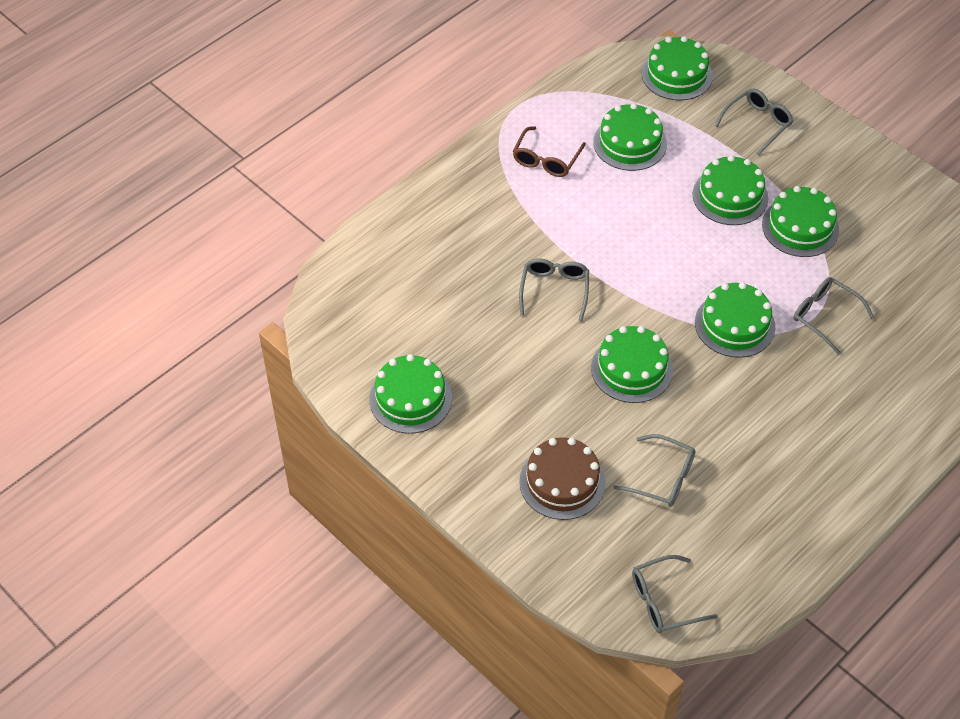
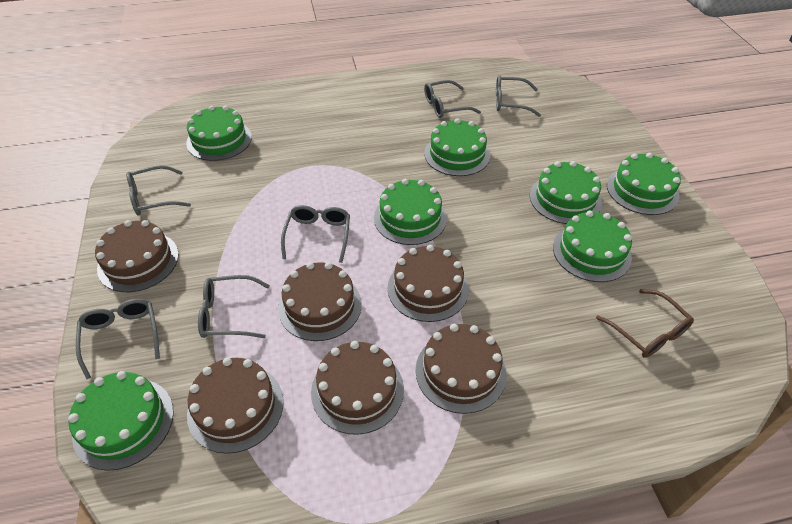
brown cake: 1 -> 6
grey glasses: 5 -> 6

